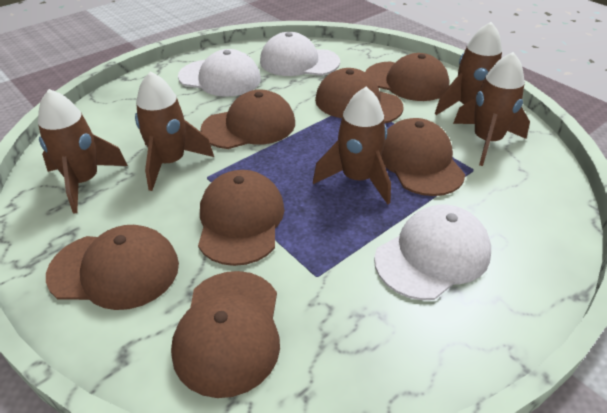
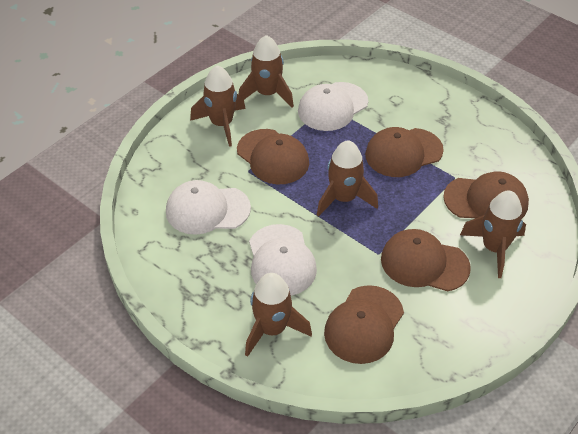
brown cap: 7 -> 5

